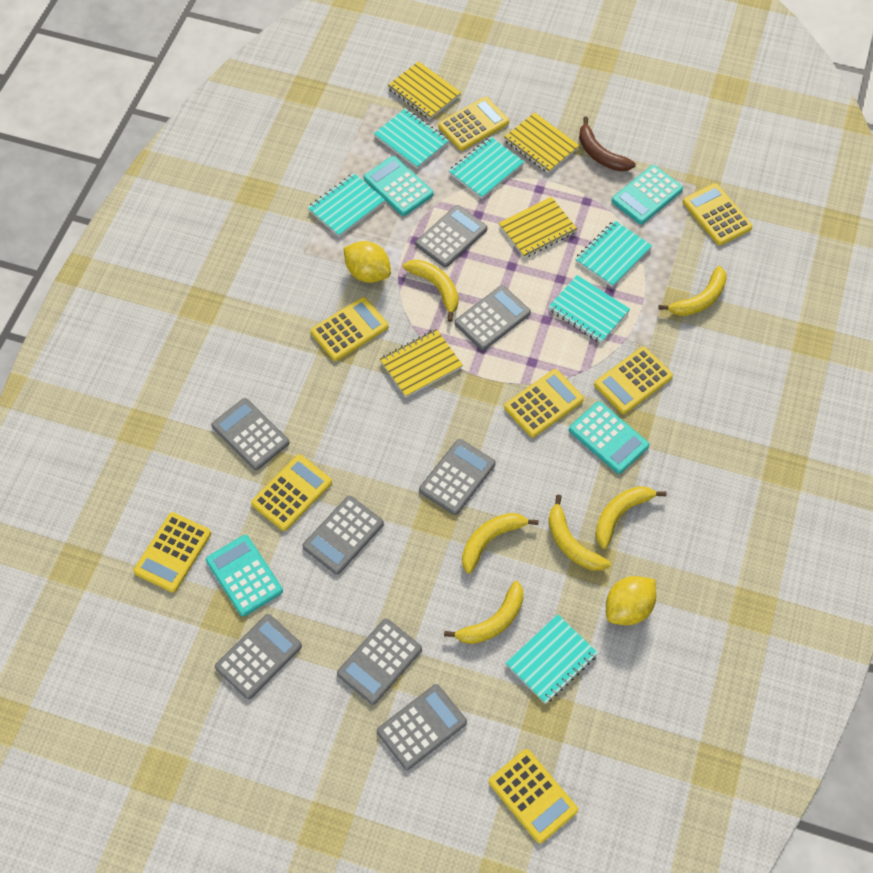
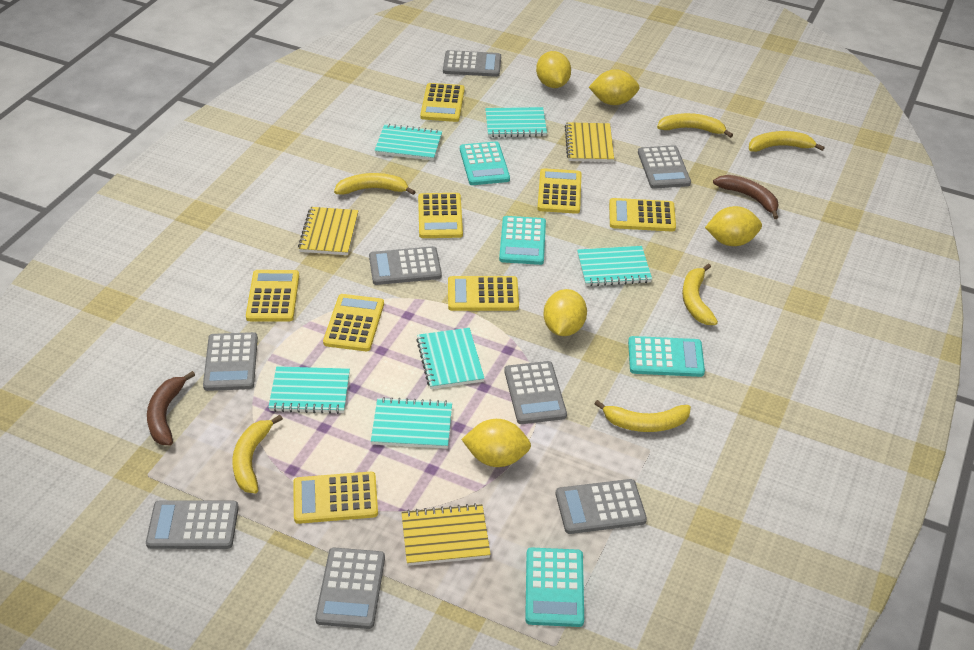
brown banana: 1 -> 2
yellow lemon: 2 -> 5
yellow notebook: 4 -> 3

